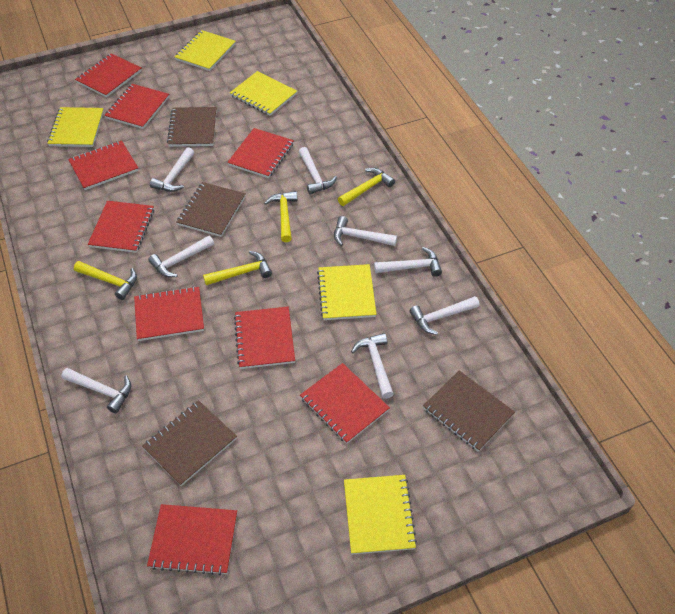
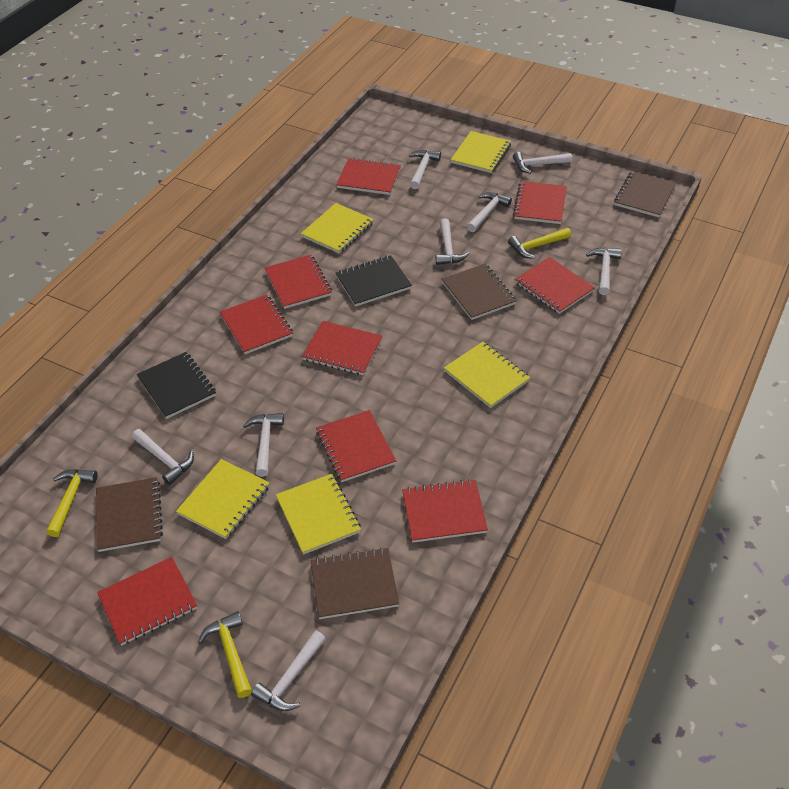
black notebook: 0 -> 2
yellow hammer: 4 -> 3

